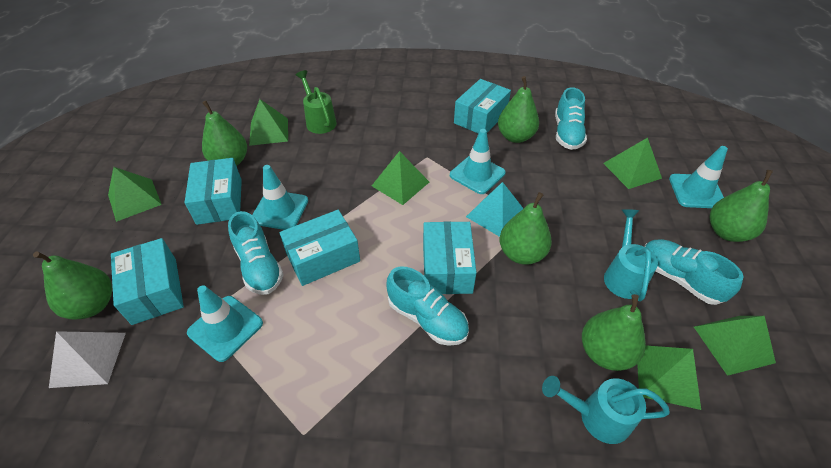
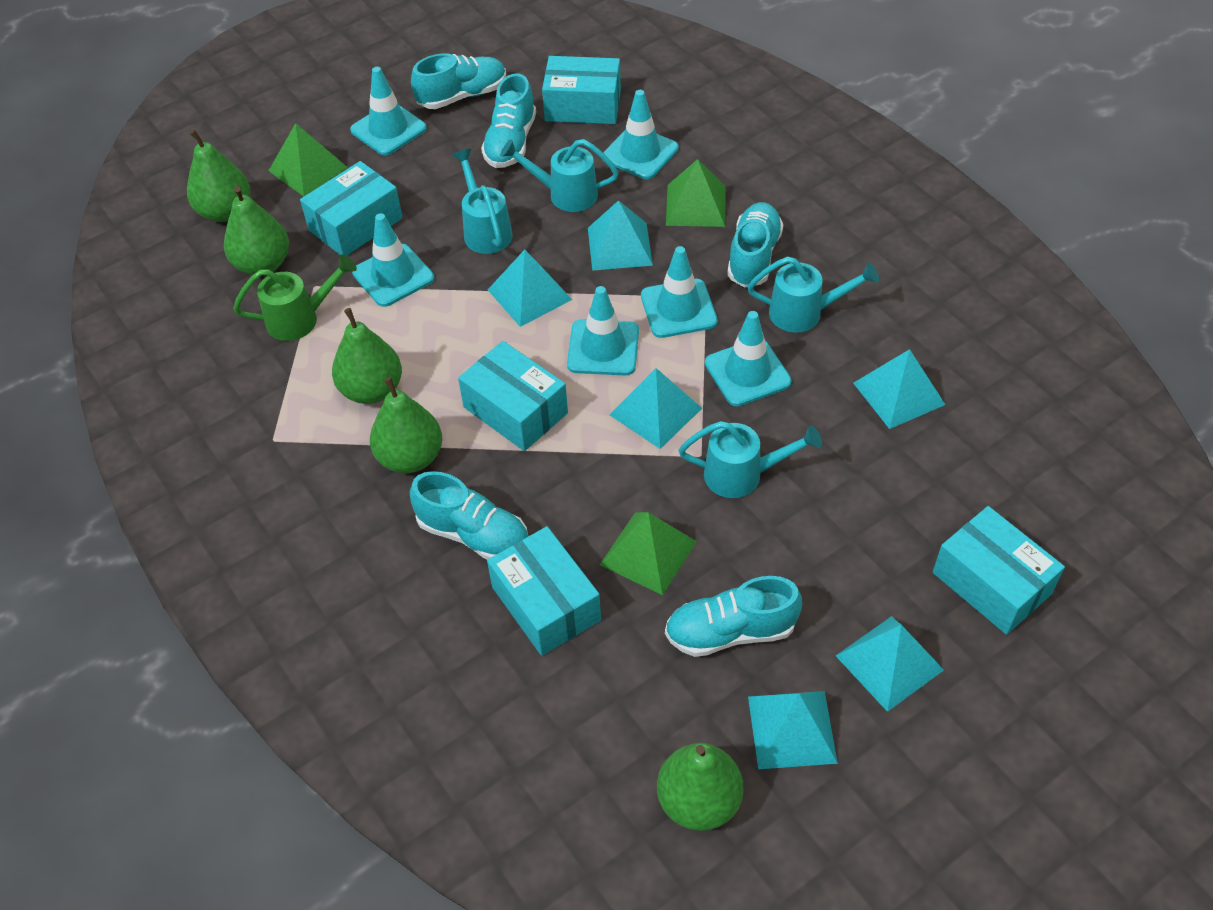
green pear: 6 -> 5
green pyramid: 6 -> 3
turquoise pyramid: 1 -> 6
turquoise shoe: 4 -> 5
turquoise traffic cone: 4 -> 6
turquoise watering can: 2 -> 4
white pyramid: 1 -> 0

